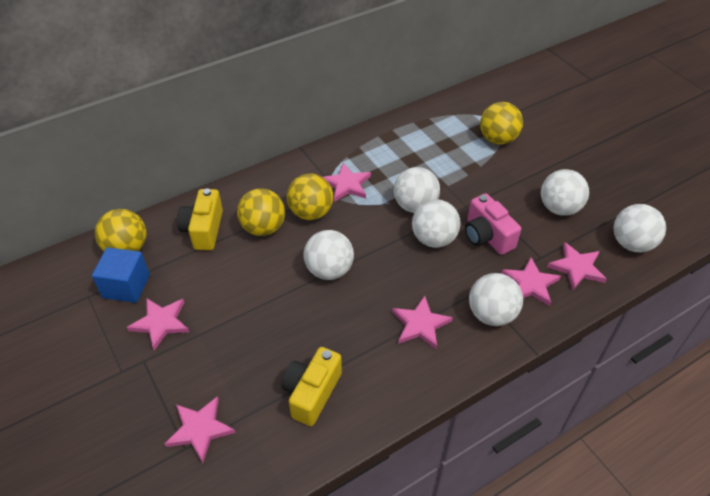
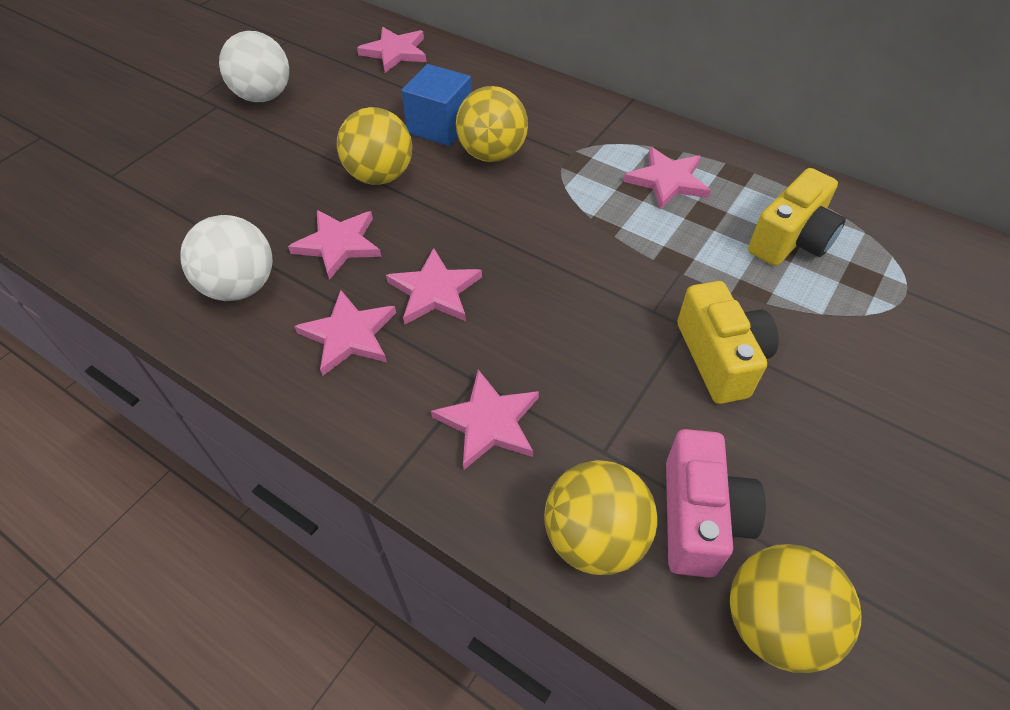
white ball: 6 -> 2

